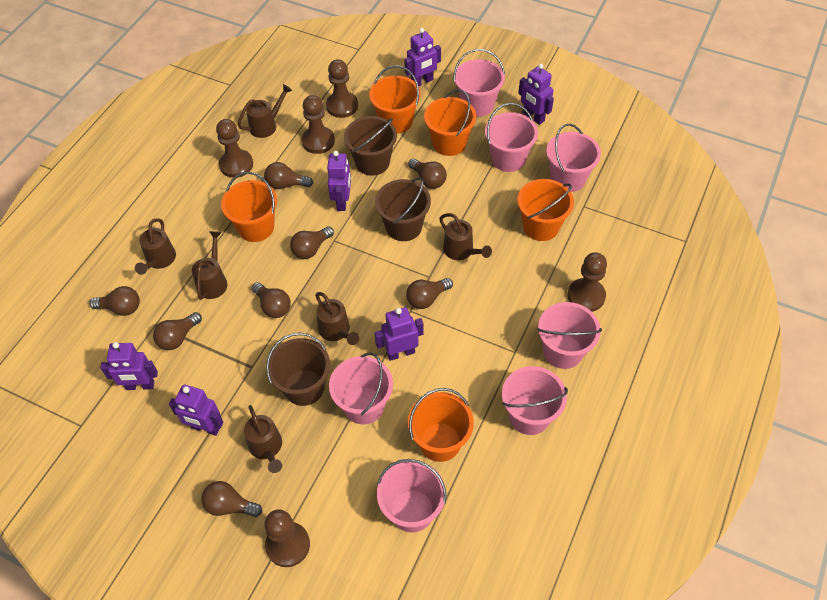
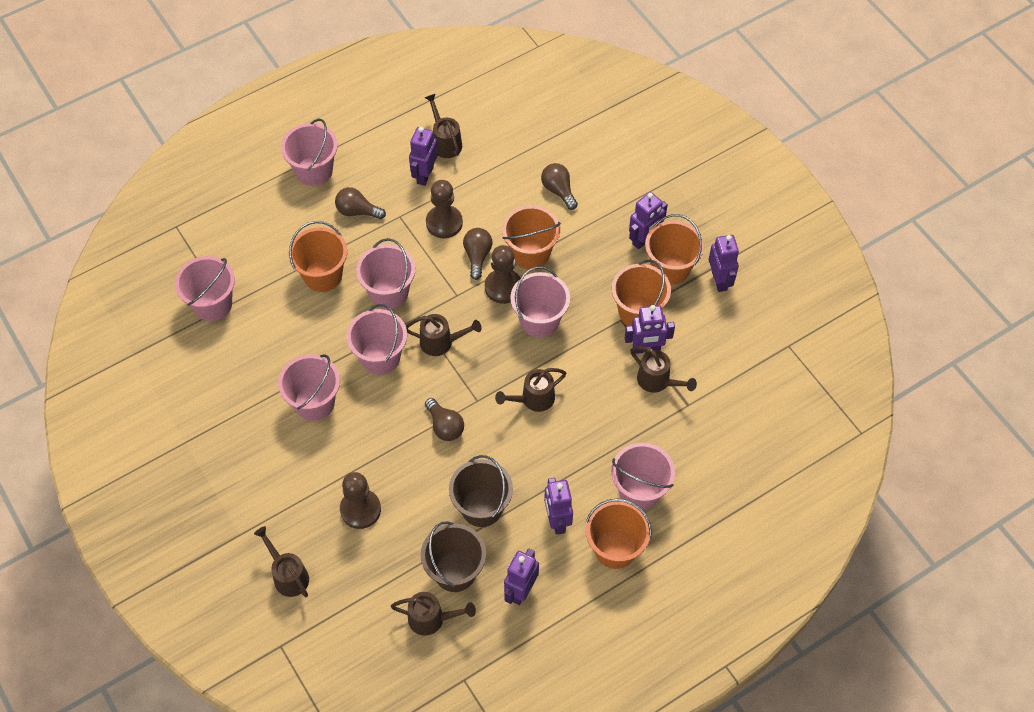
brown bucket: 3 -> 2
brown light bulb: 8 -> 4
brown pawn: 5 -> 3

